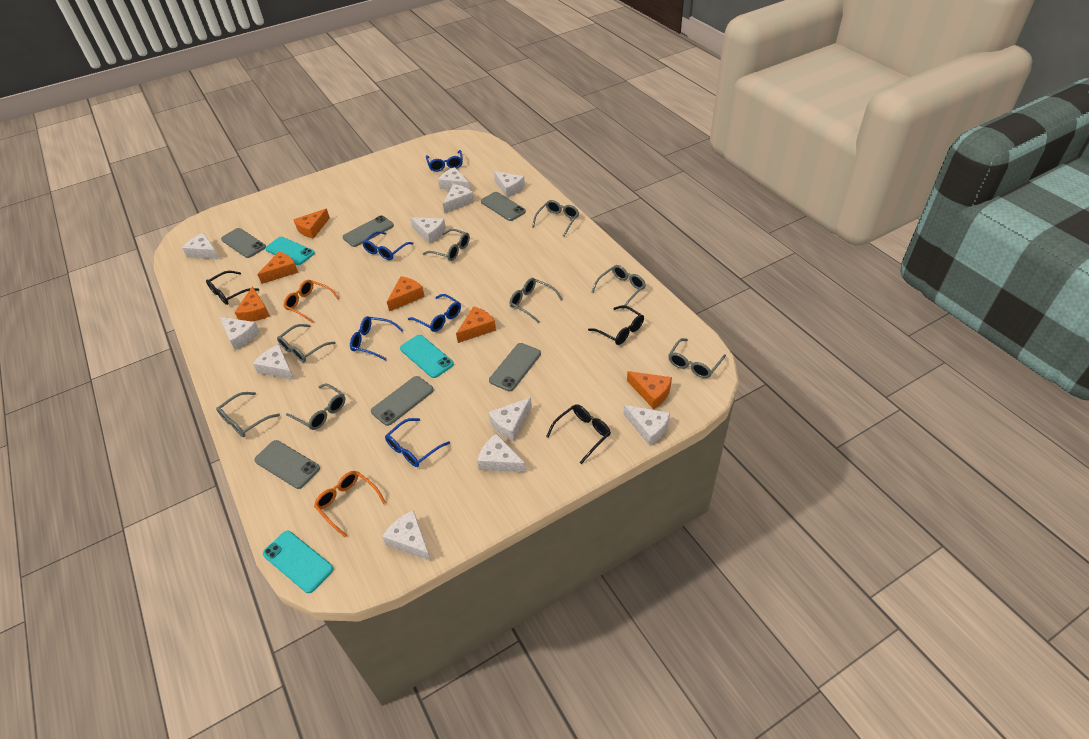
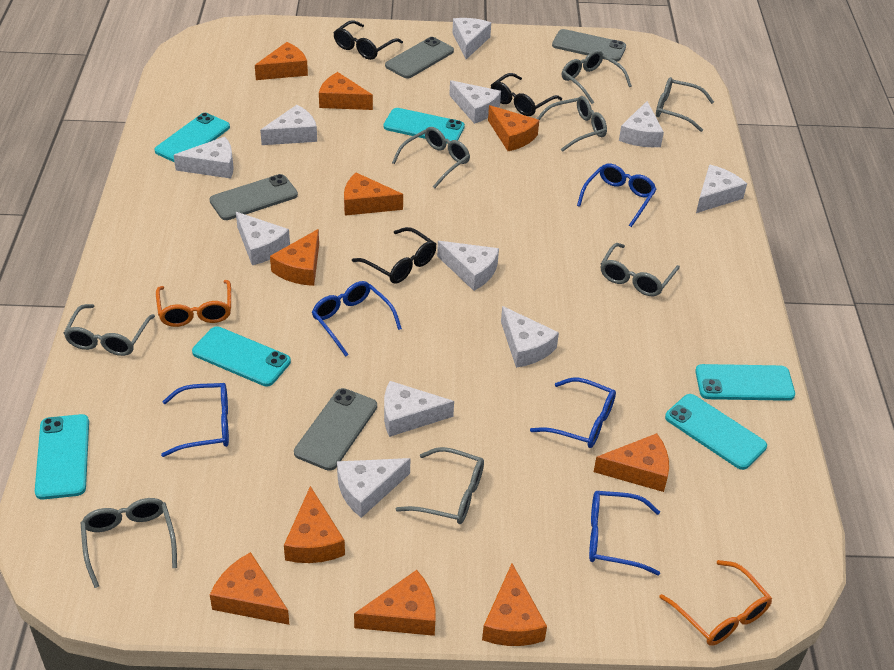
grey phone: 6 -> 4
orange cheese: 6 -> 10
turquoise phone: 3 -> 6

